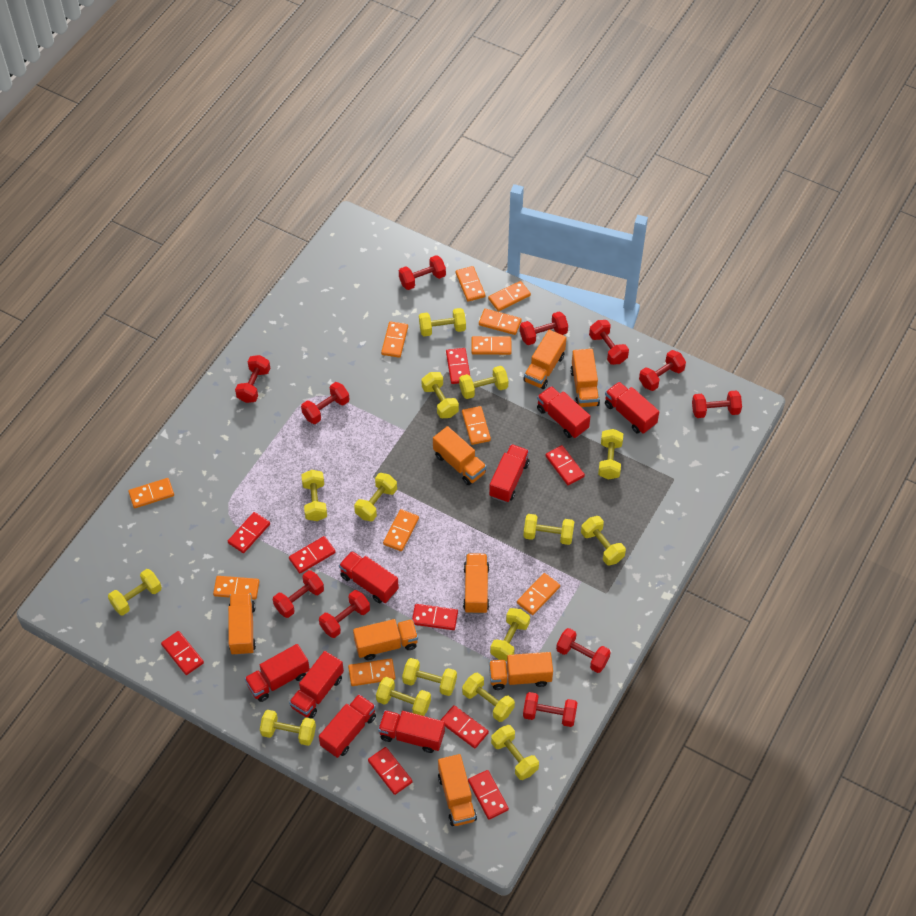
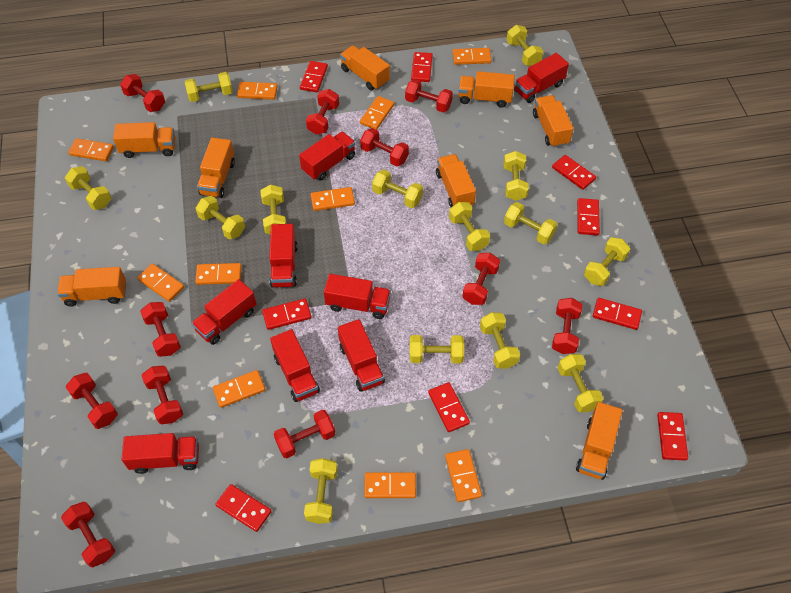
orange domino: 11 -> 10
yellow dumbbell: 15 -> 14

